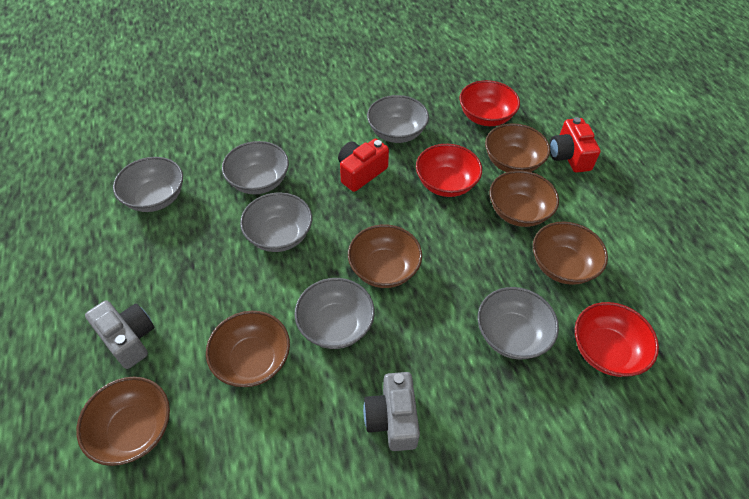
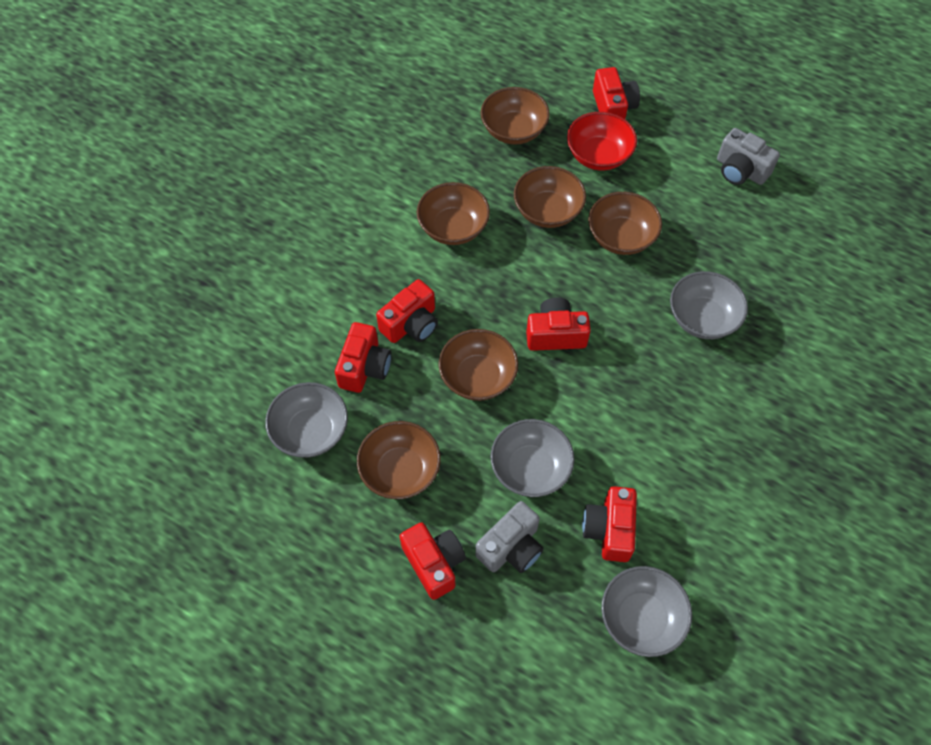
grey bowl: 6 -> 4
red bowl: 3 -> 1
red camera: 2 -> 6

